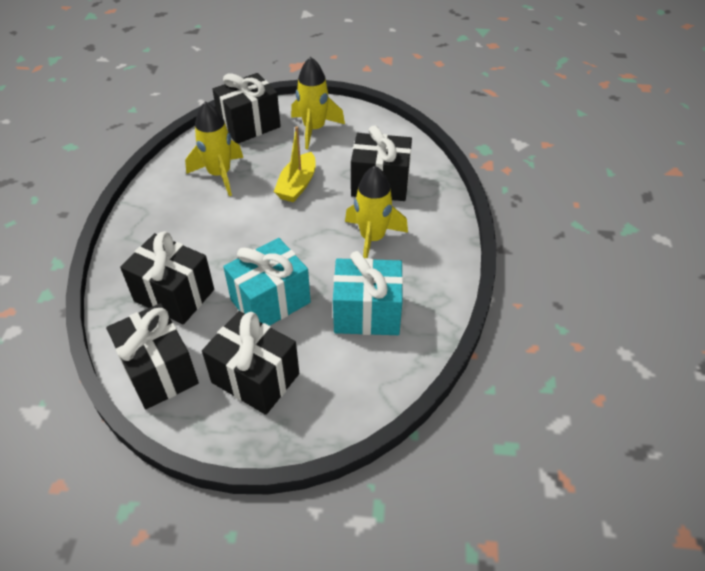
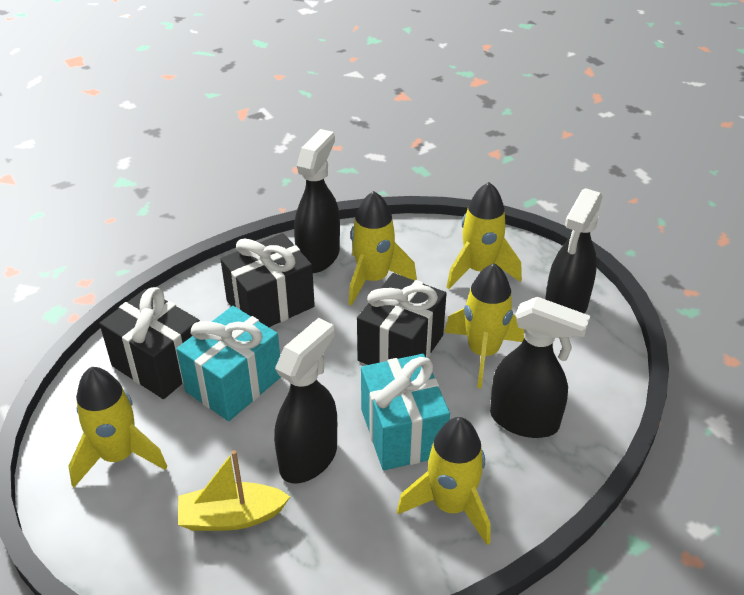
black gift: 5 -> 3
black spray bottle: 0 -> 4
yellow rocket: 3 -> 5

